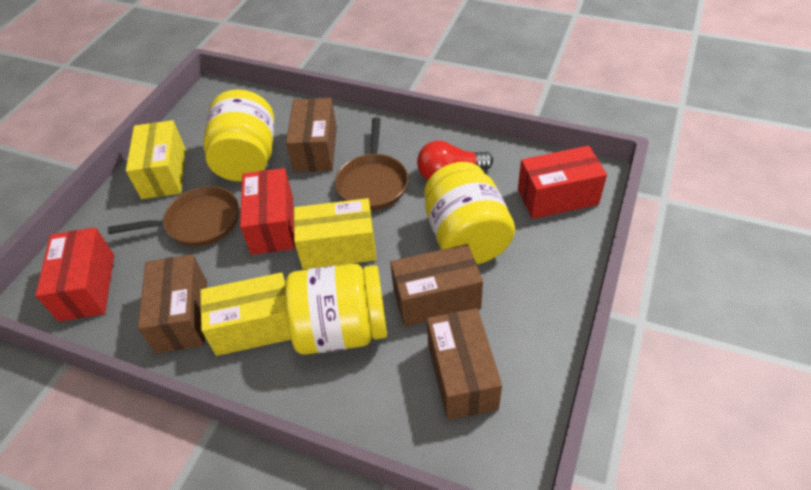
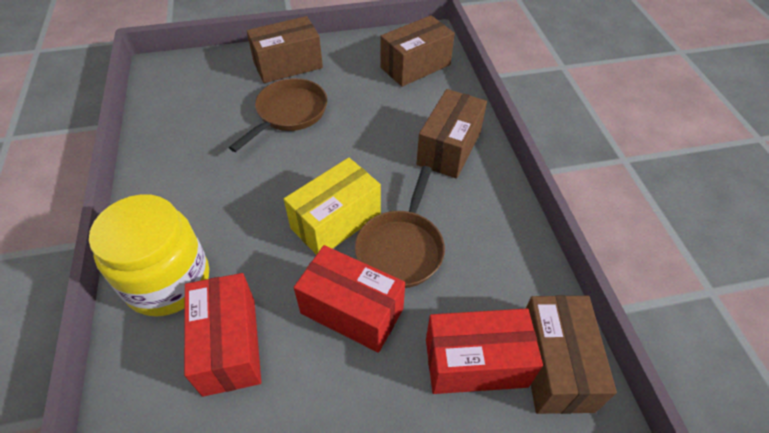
red light bulb: 1 -> 0
yellow box: 3 -> 1
yellow jar: 3 -> 1

